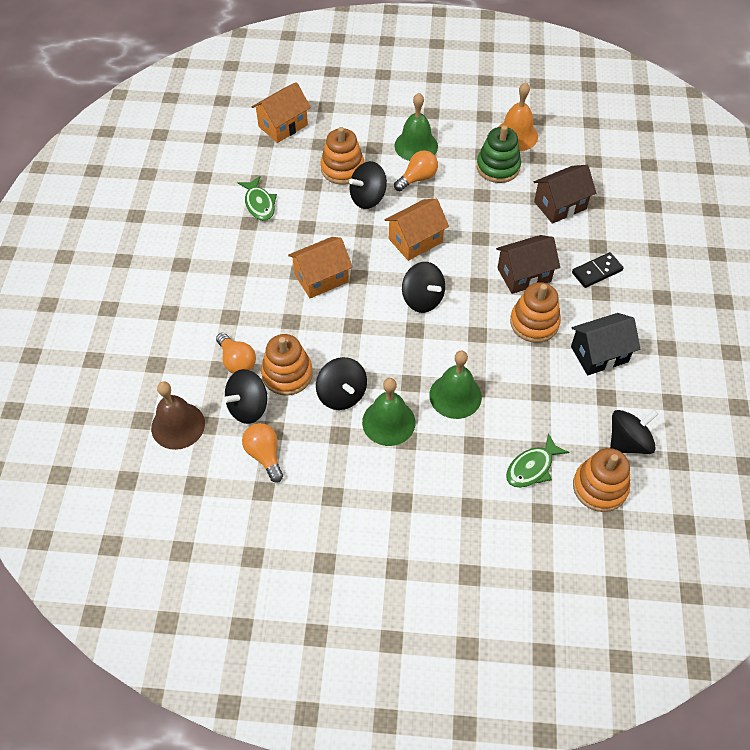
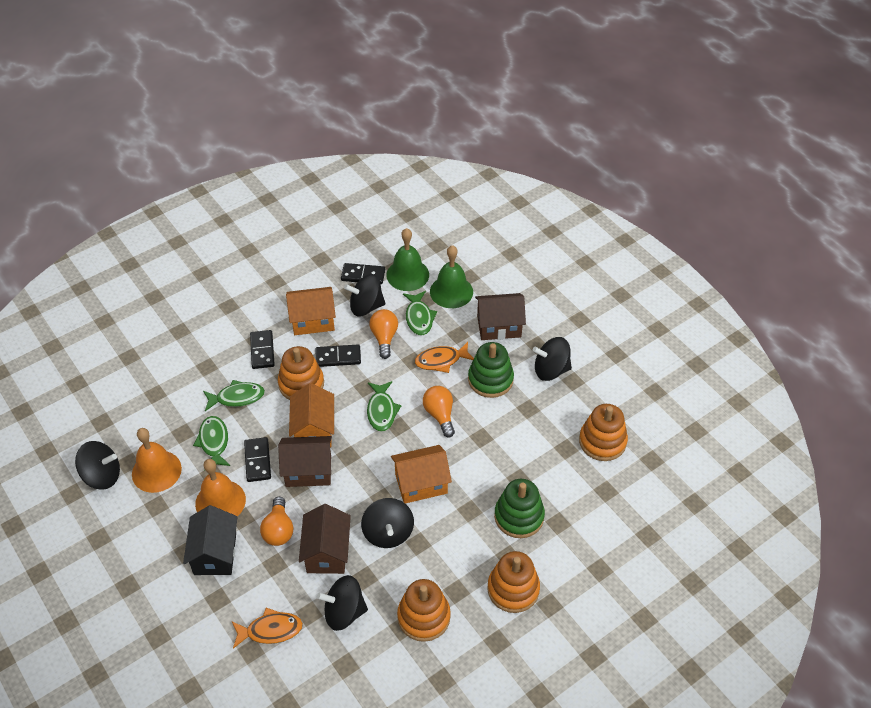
black domino: 1 -> 4
brown bell: 1 -> 0
brown house: 2 -> 3
green bell: 3 -> 2
green fish: 2 -> 4
green stacking toy: 1 -> 2
orange bell: 1 -> 2
orange fish: 0 -> 2

